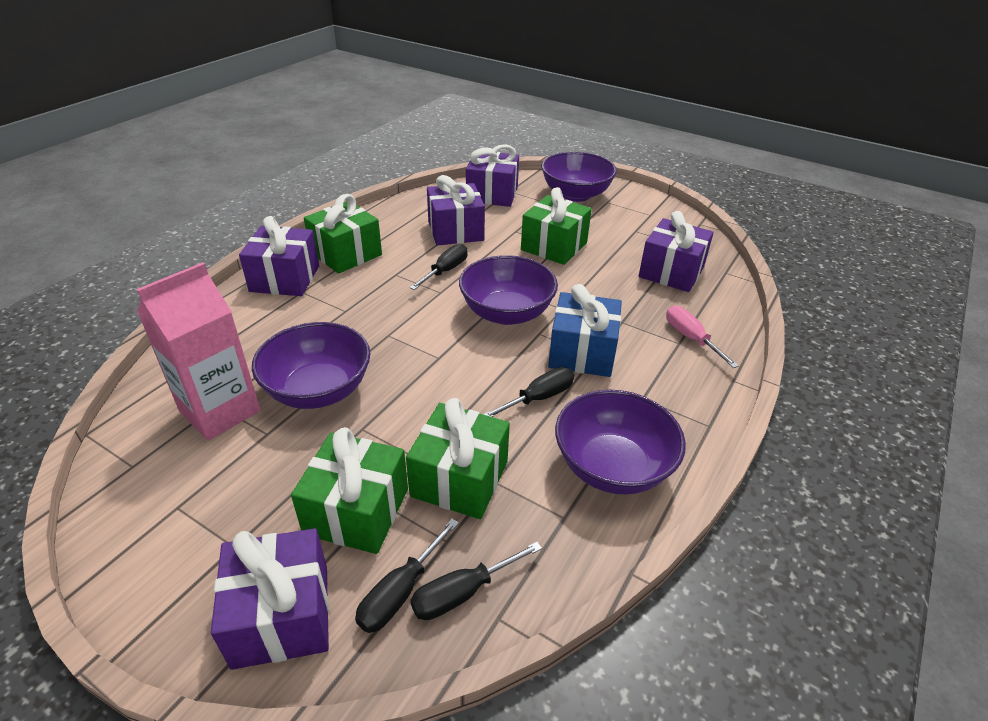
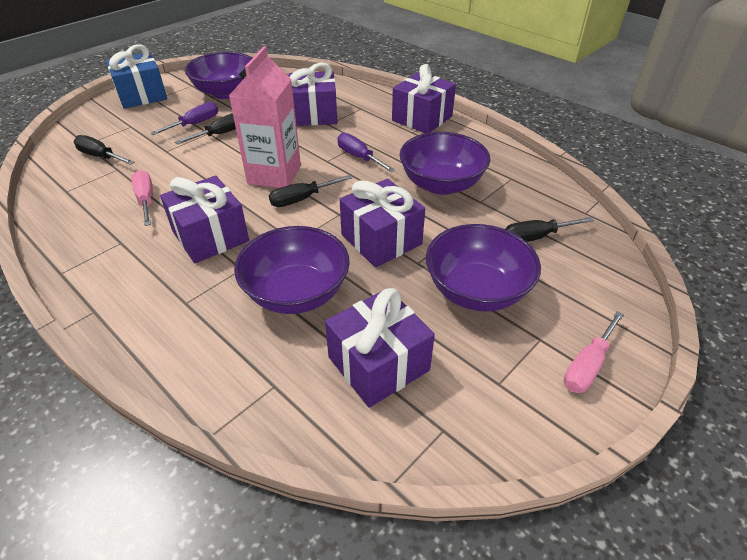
green gift: 4 -> 0
pink screwdriver: 1 -> 2
purple screwdriver: 0 -> 2

